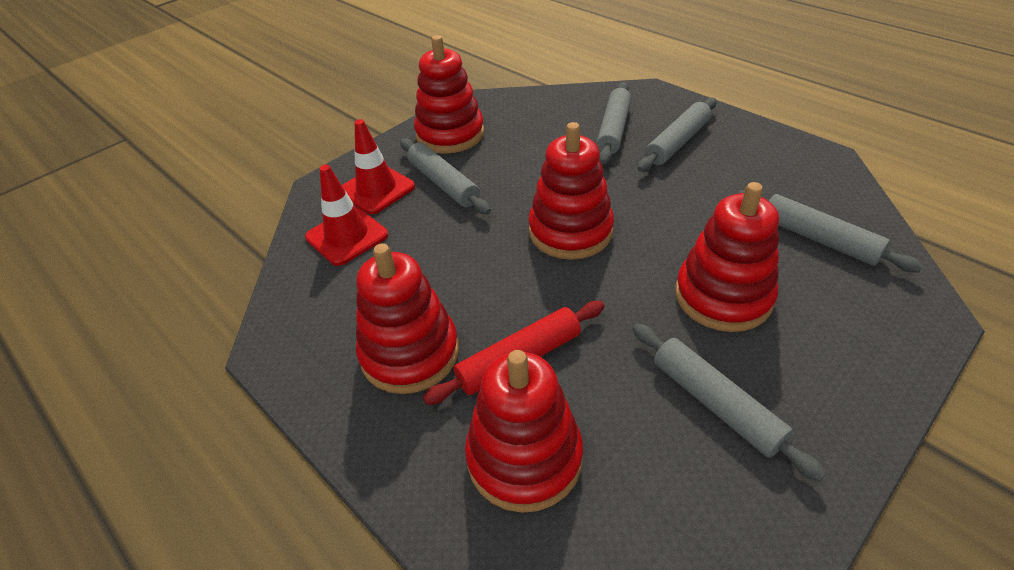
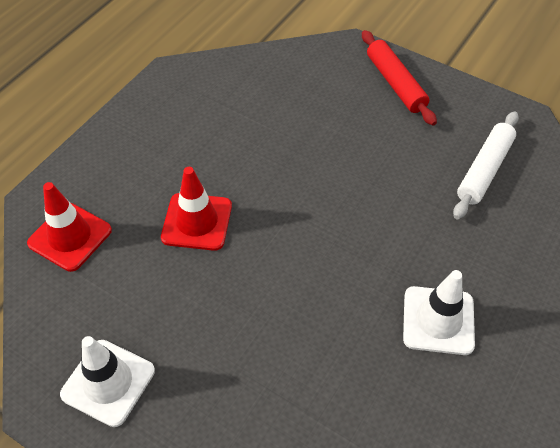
grey rolling pin: 5 -> 0
red stacking toy: 5 -> 0
white rolling pin: 0 -> 1
white traffic cone: 0 -> 2

